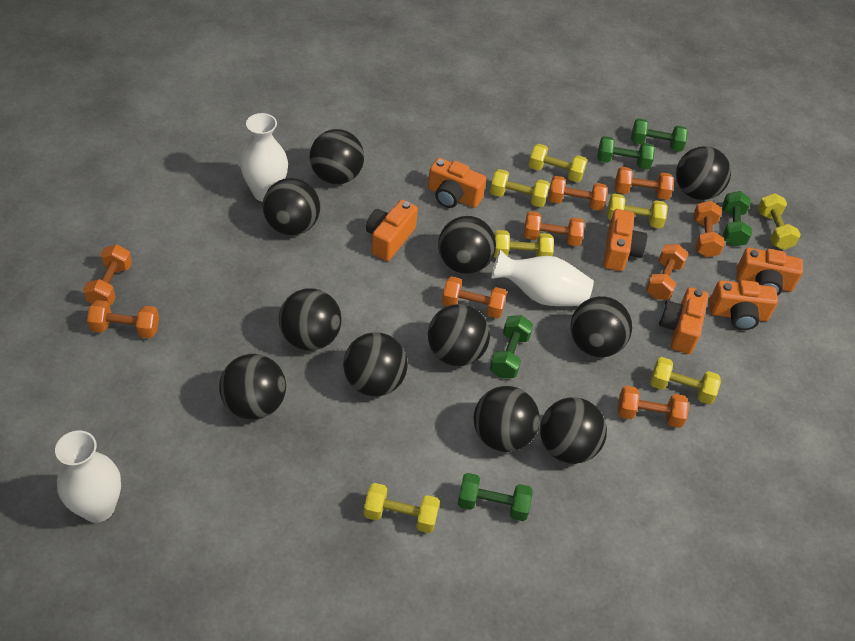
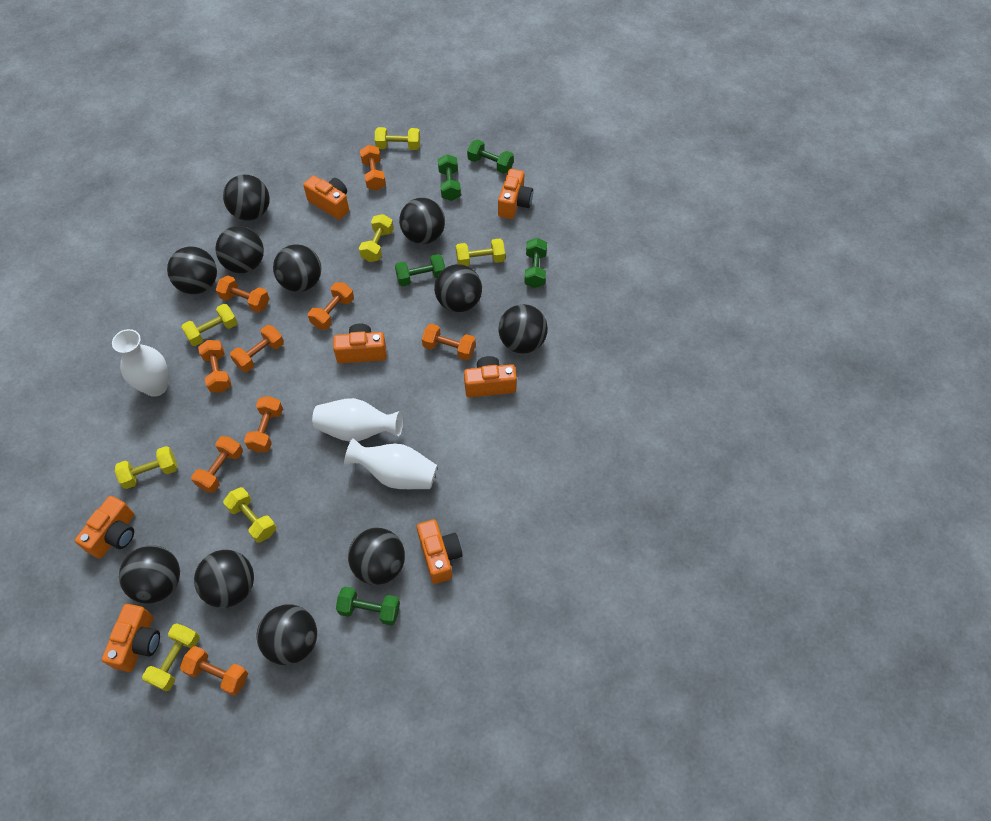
orange camera: 6 -> 7

